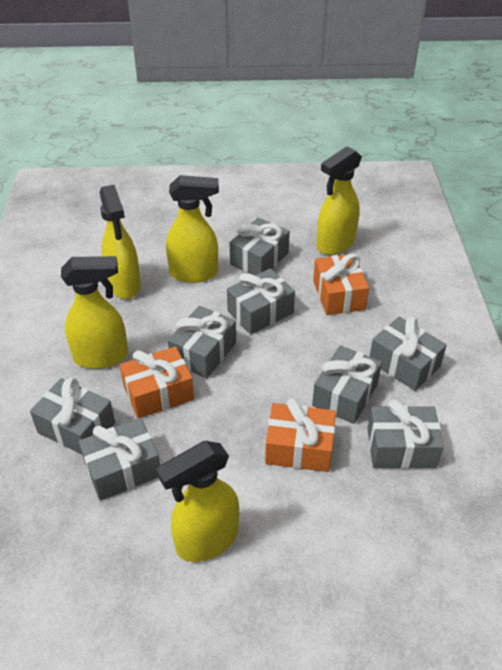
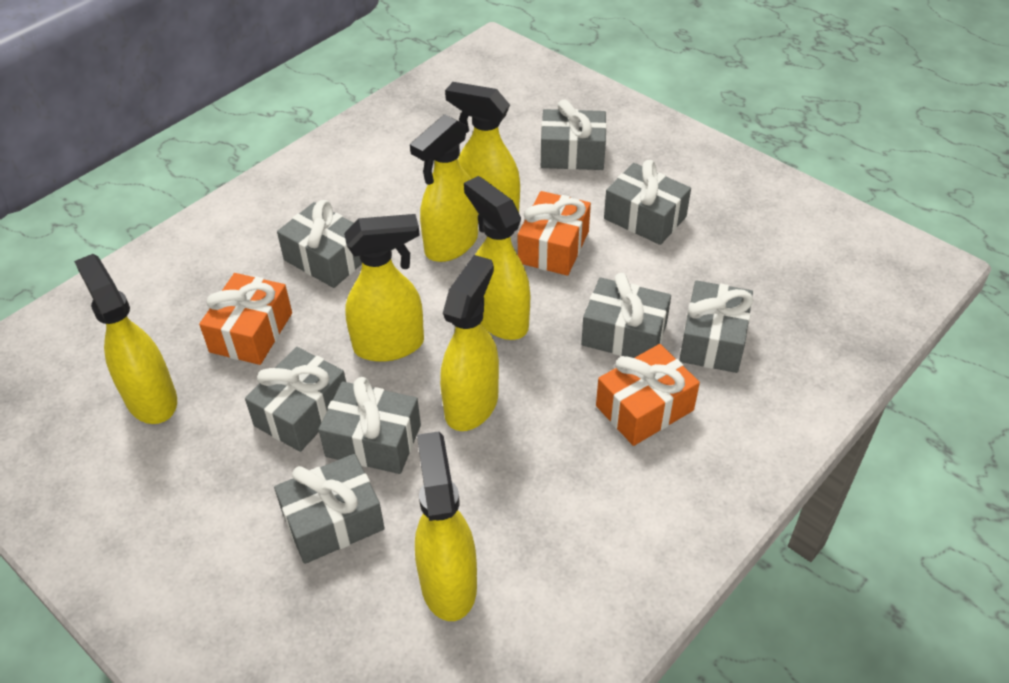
yellow spray bottle: 5 -> 7

